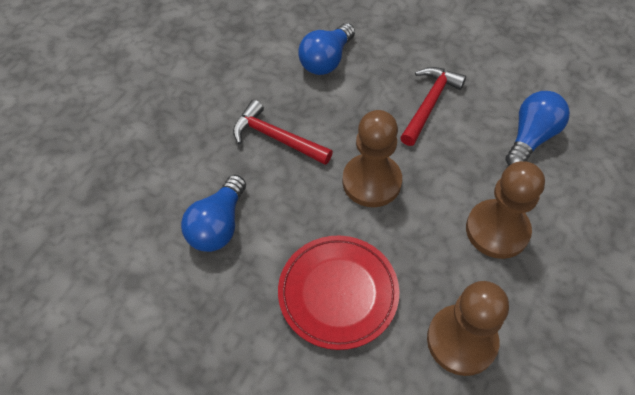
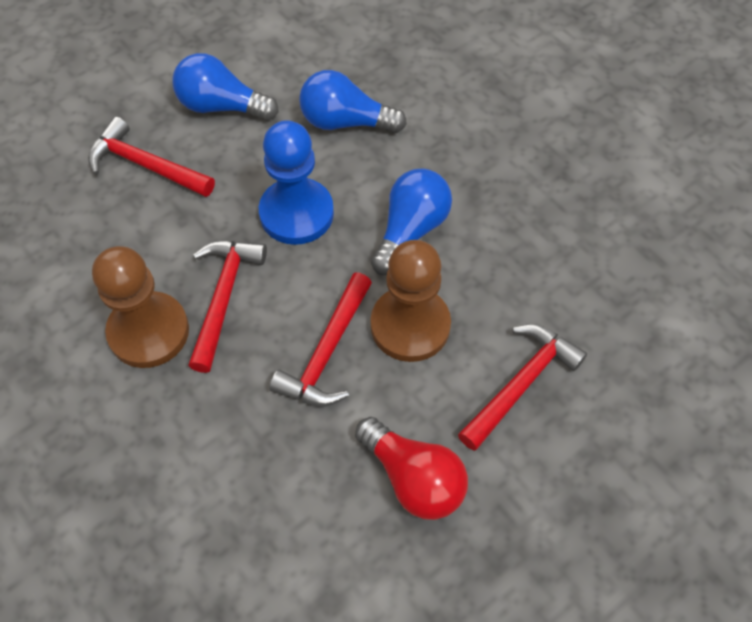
blue pawn: 0 -> 1
brown pawn: 3 -> 2
red hammer: 2 -> 4
red light bulb: 0 -> 1
red plate: 1 -> 0

